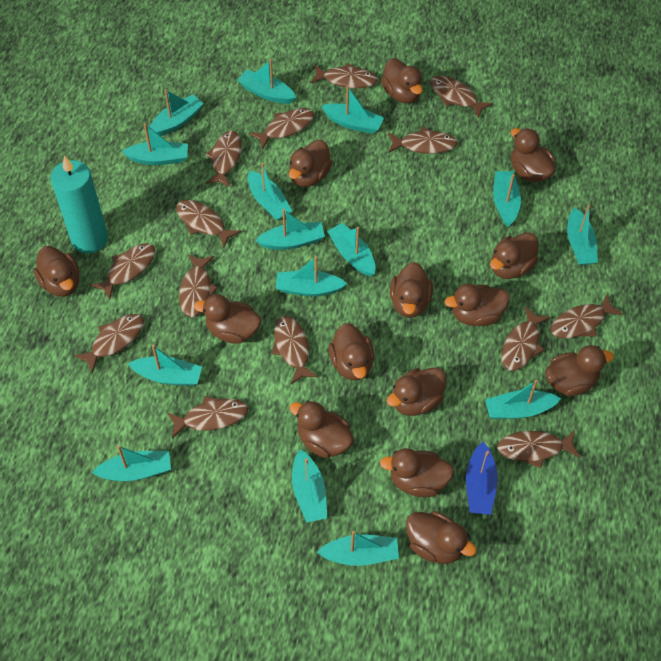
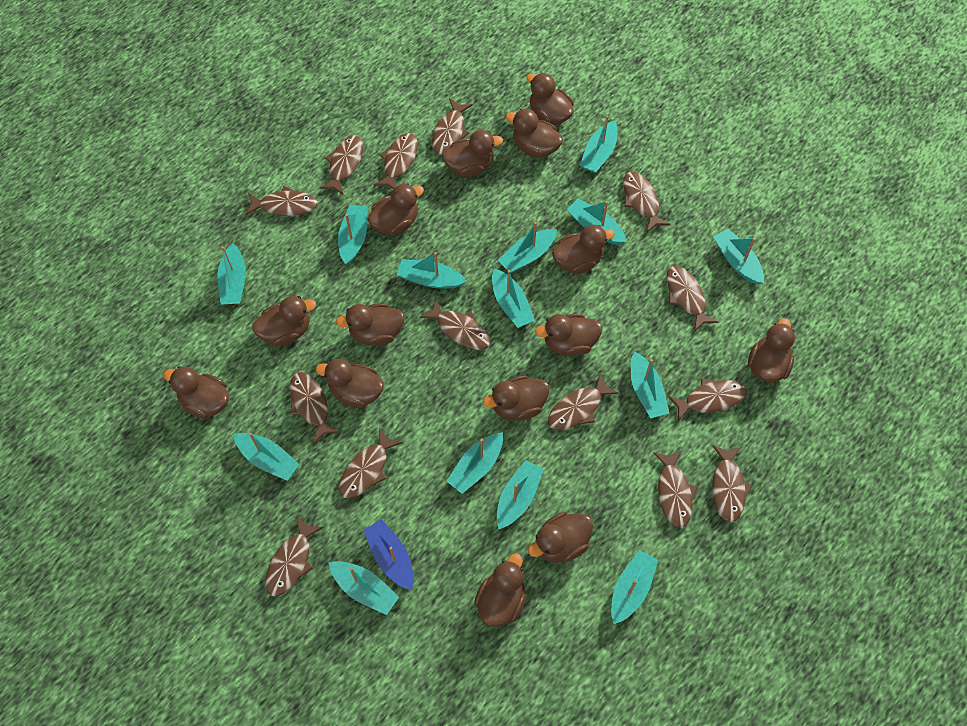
turquoise boat: 15 -> 14
turquoise candle: 1 -> 0

